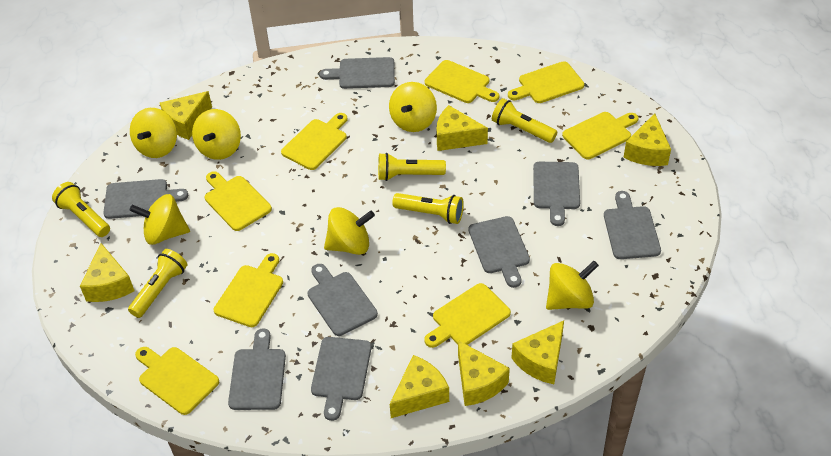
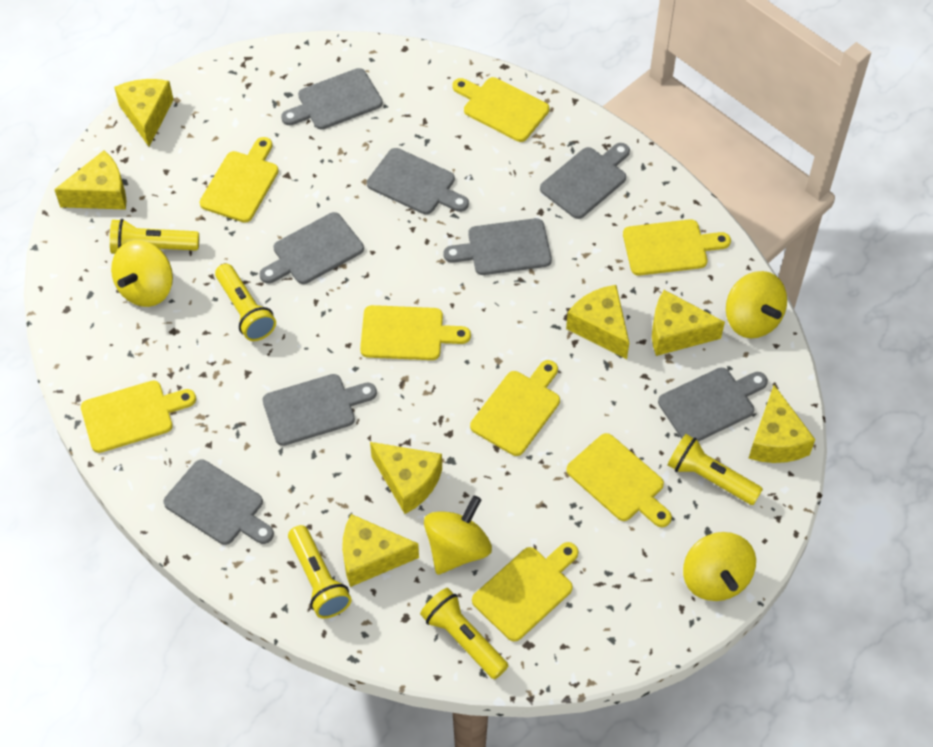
yellow spinning top: 6 -> 4

